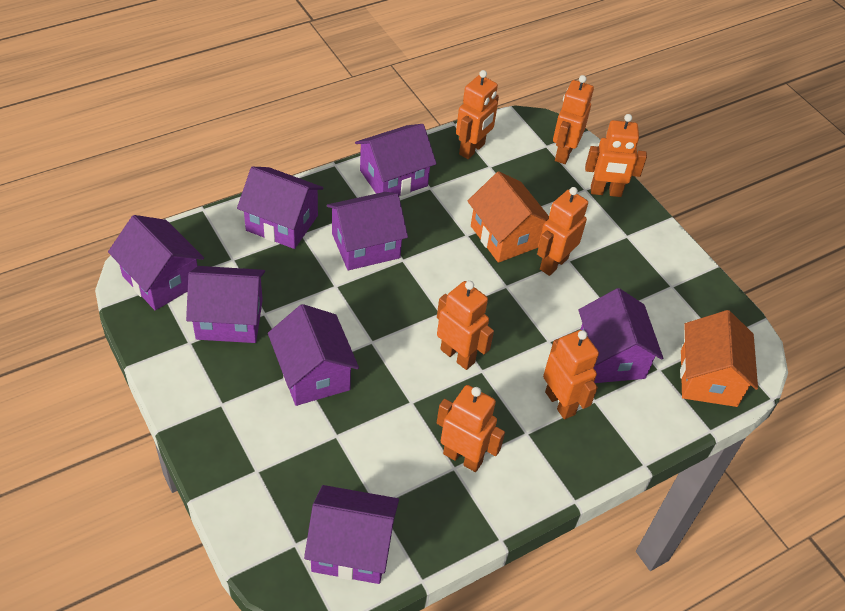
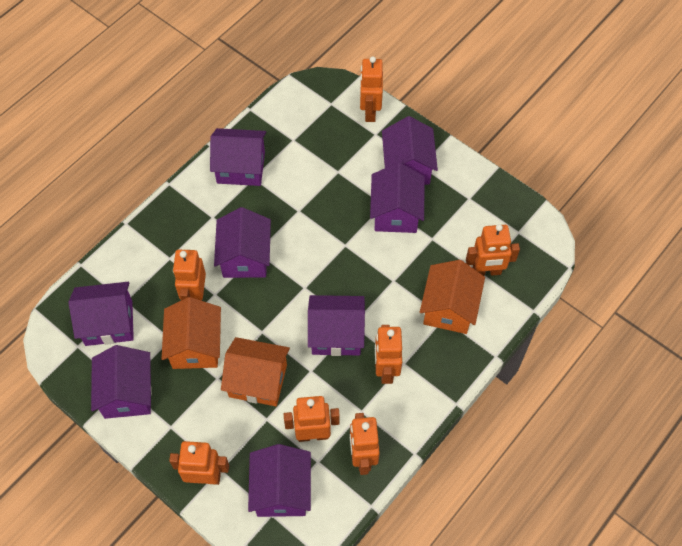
orange house: 2 -> 3

